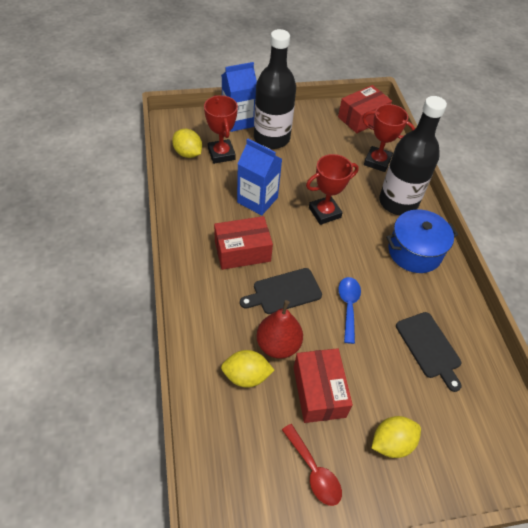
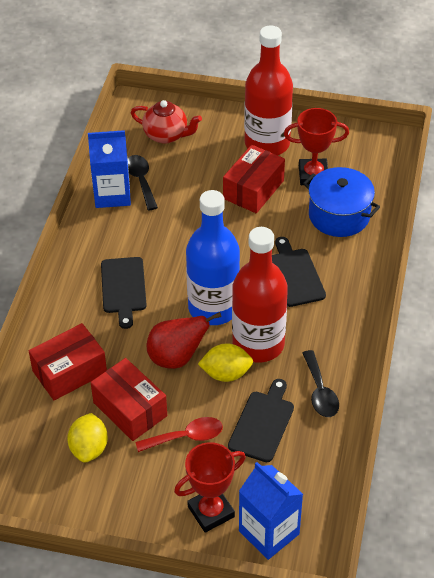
black bottle: 2 -> 0
black cutting board: 2 -> 3
black spoon: 0 -> 2
blue bottle: 0 -> 1
blue spoon: 1 -> 0
red bottle: 0 -> 2
red teapot: 0 -> 1
red trophy: 3 -> 2
yellow lemon: 3 -> 2

